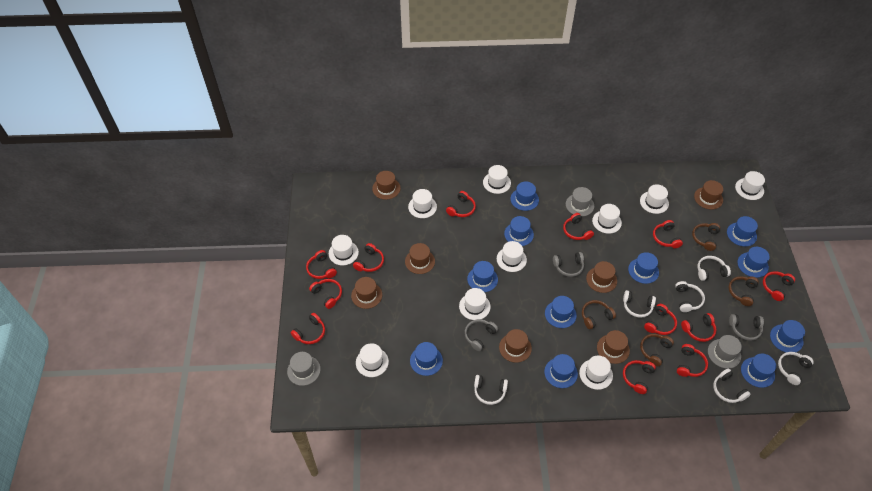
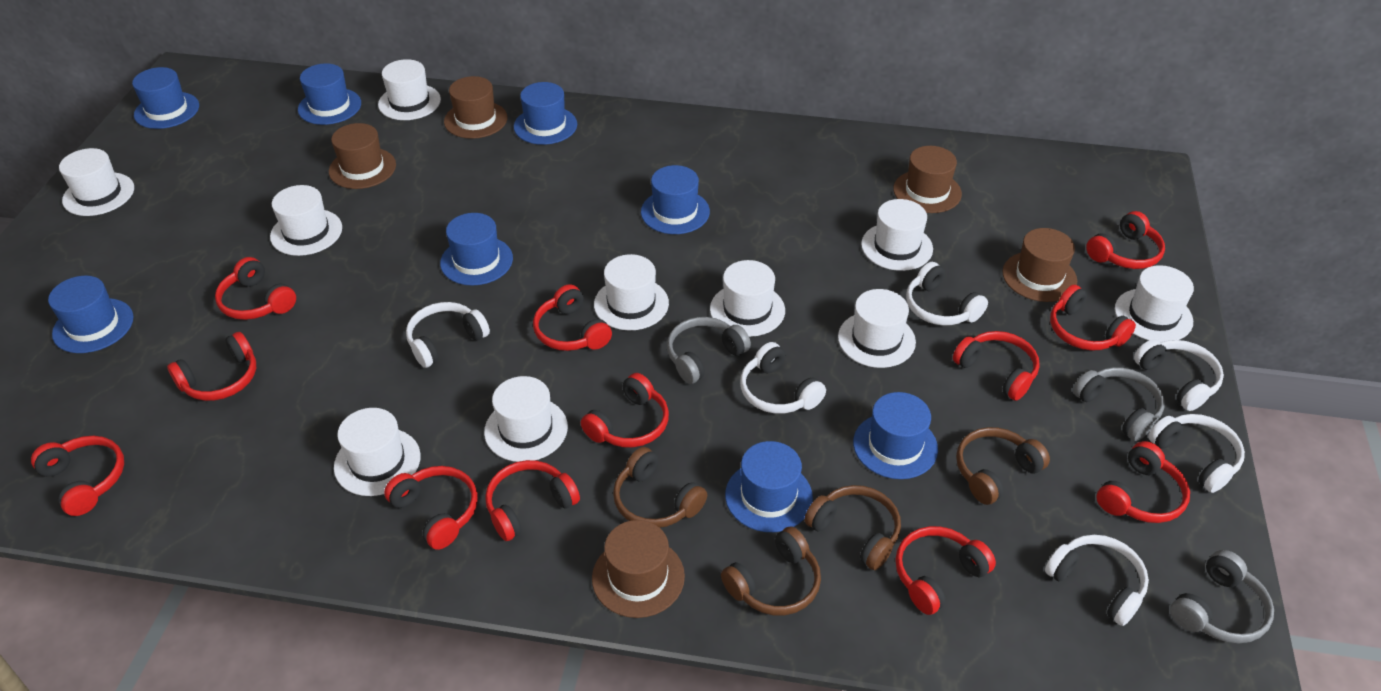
blue hat: 11 -> 8
brown hat: 7 -> 5
grey hat: 3 -> 0

